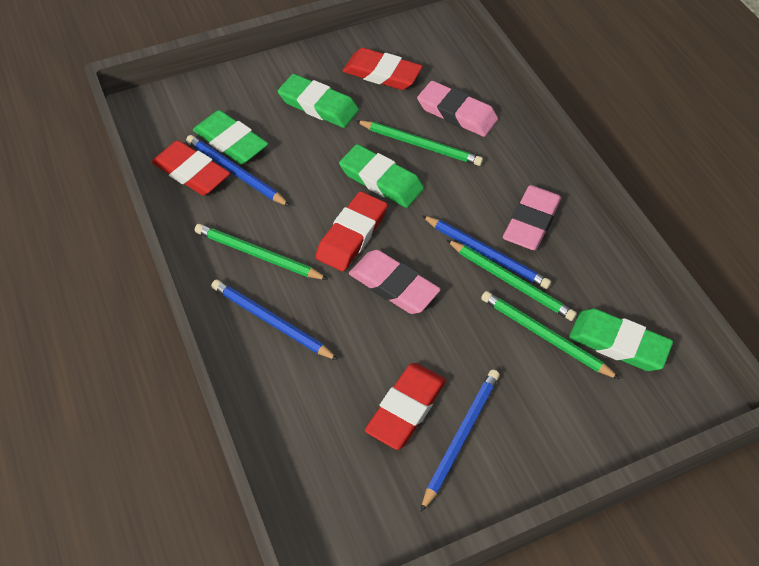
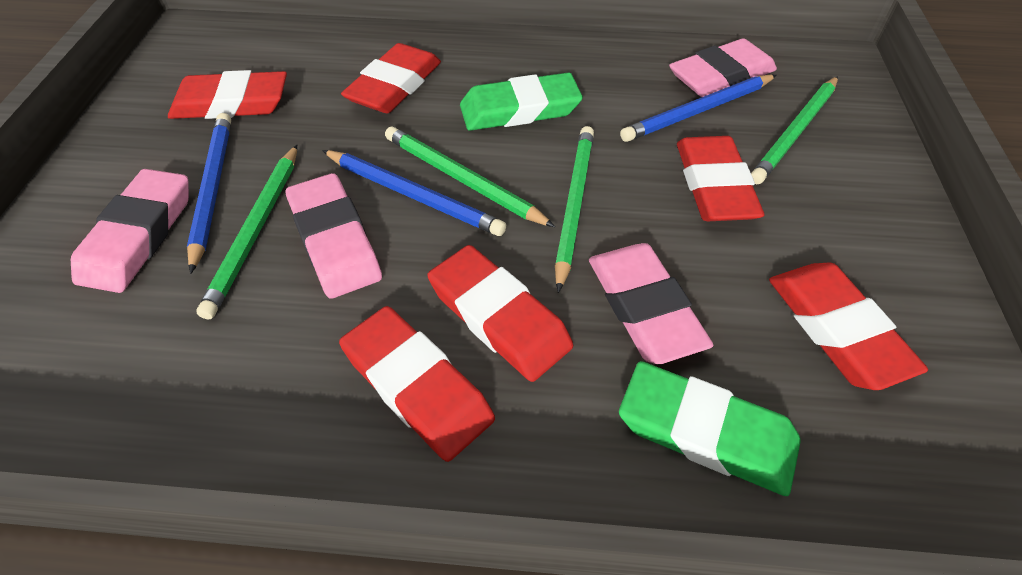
blue pencil: 4 -> 3
green eraser: 4 -> 2
pink eraser: 3 -> 4
red eraser: 4 -> 6

